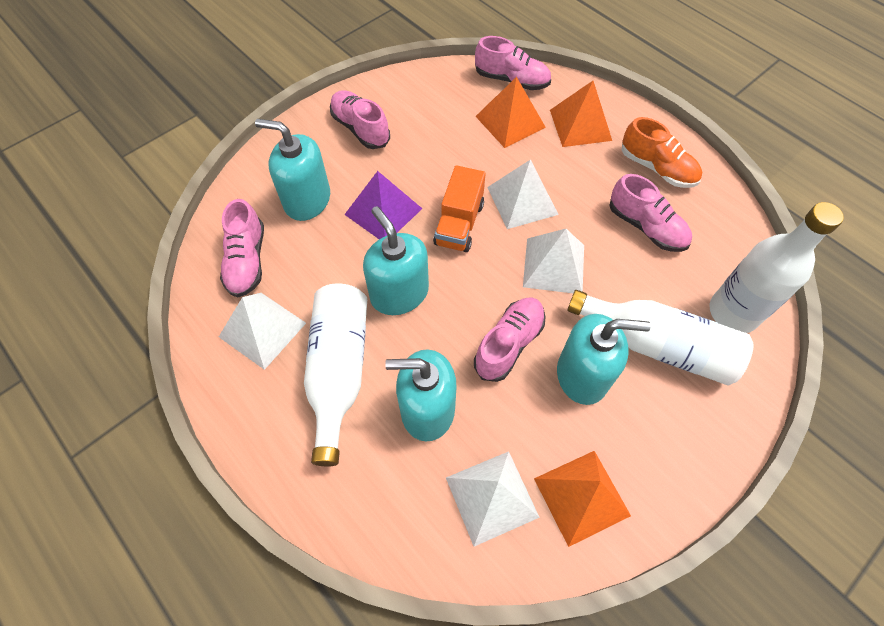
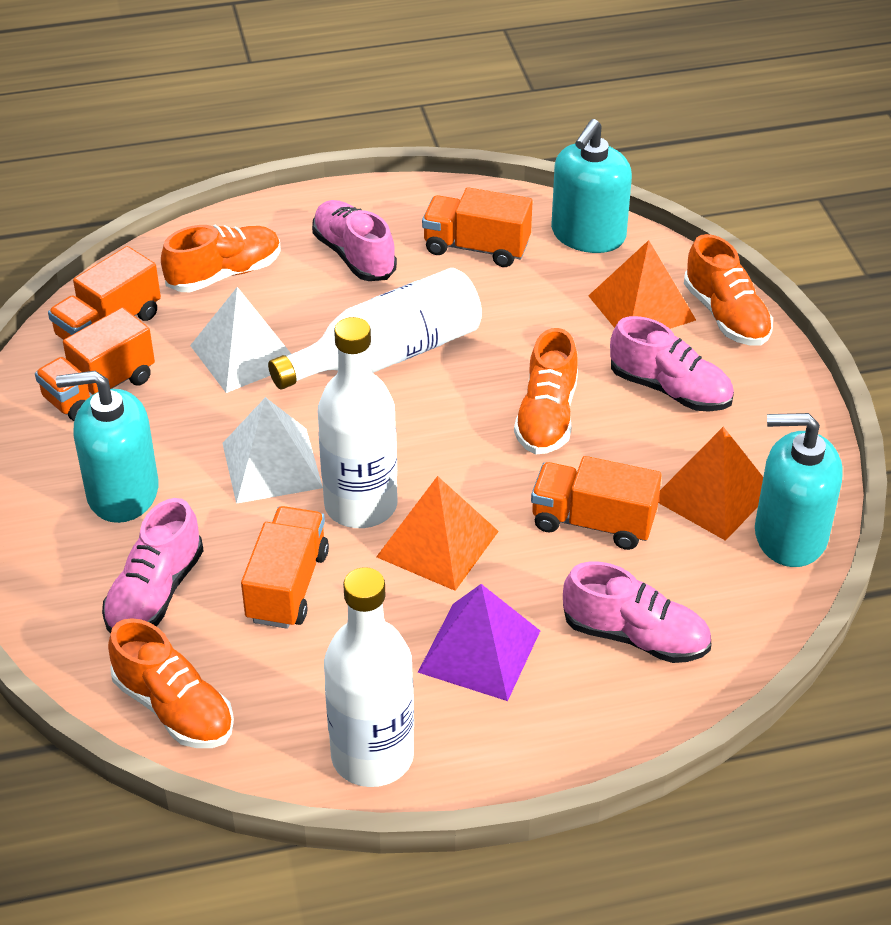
orange shoe: 1 -> 4
orange truck: 1 -> 5
pink shoe: 5 -> 4
turquoise soap dispenser: 4 -> 3
white pyramid: 4 -> 2

